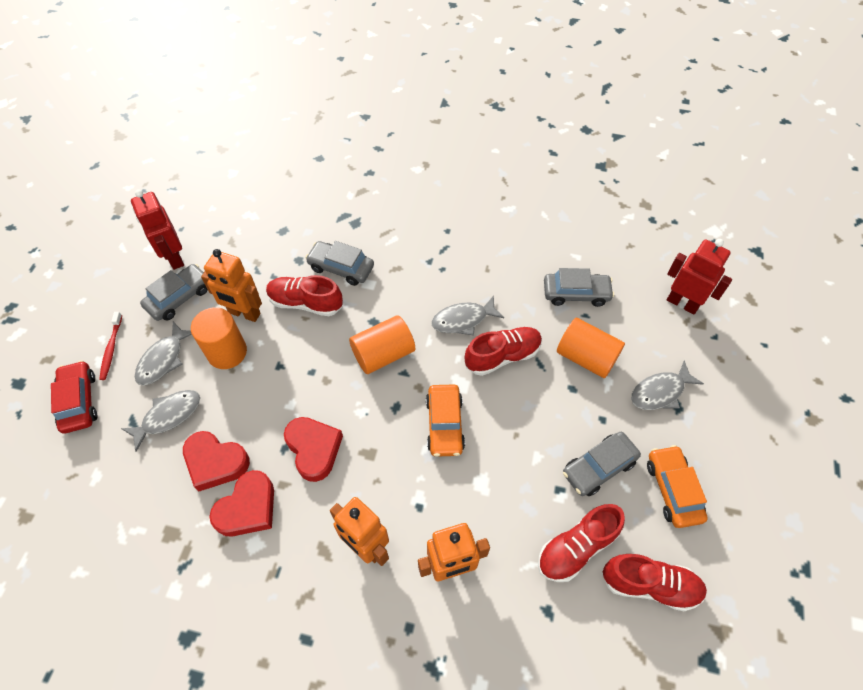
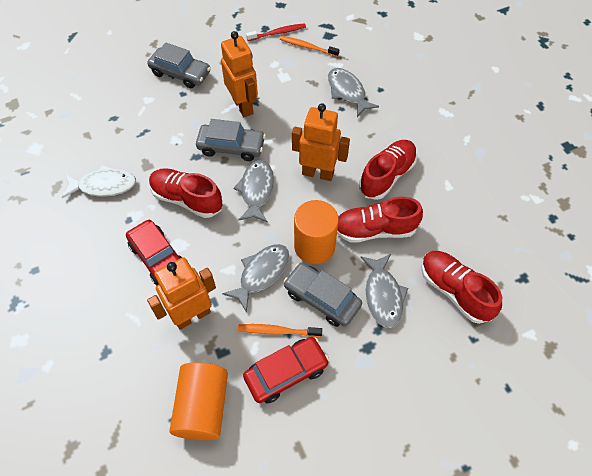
grey car: 4 -> 3
orange car: 2 -> 0
orange cylinder: 3 -> 2
orange toothbrush: 0 -> 2
red car: 1 -> 2
red heart: 3 -> 0
red robot: 2 -> 0
white fish: 0 -> 1

